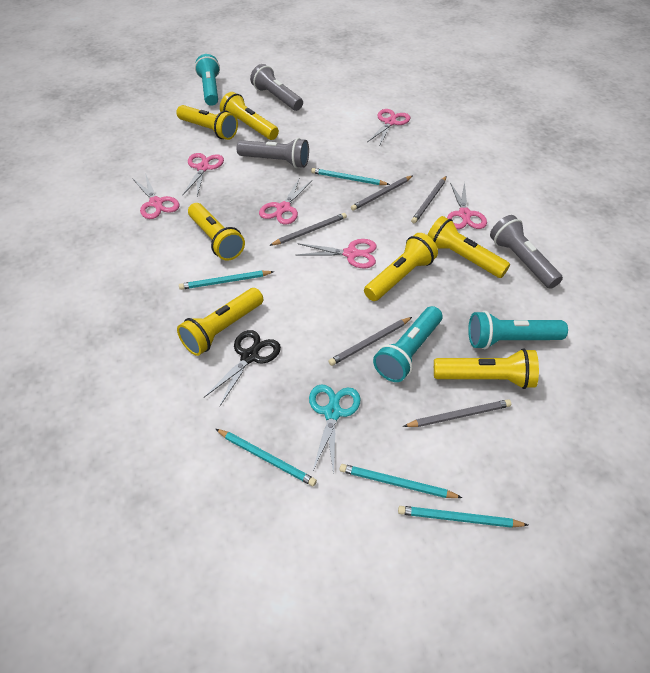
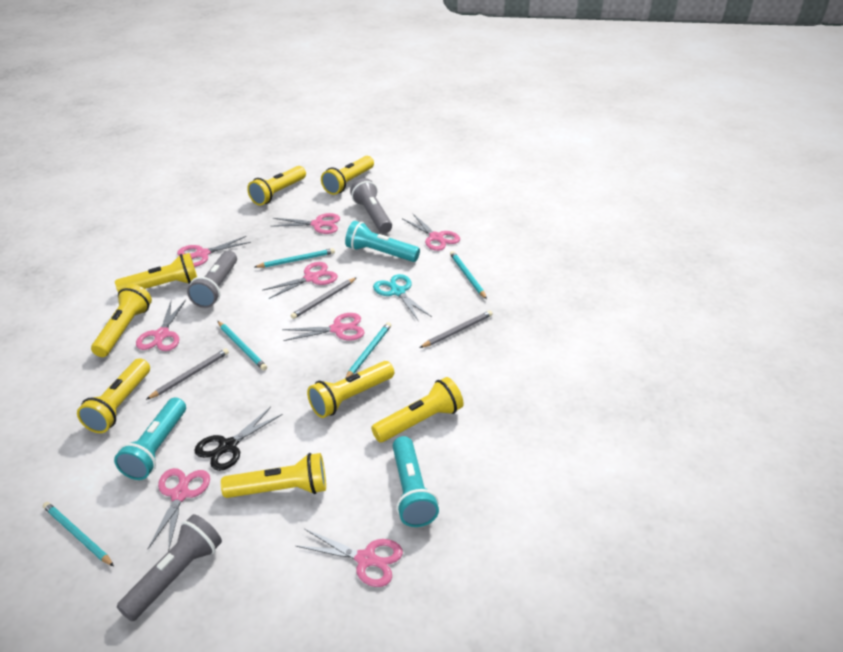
grey pencil: 5 -> 3
pink scissors: 6 -> 8
yellow flashlight: 7 -> 8

